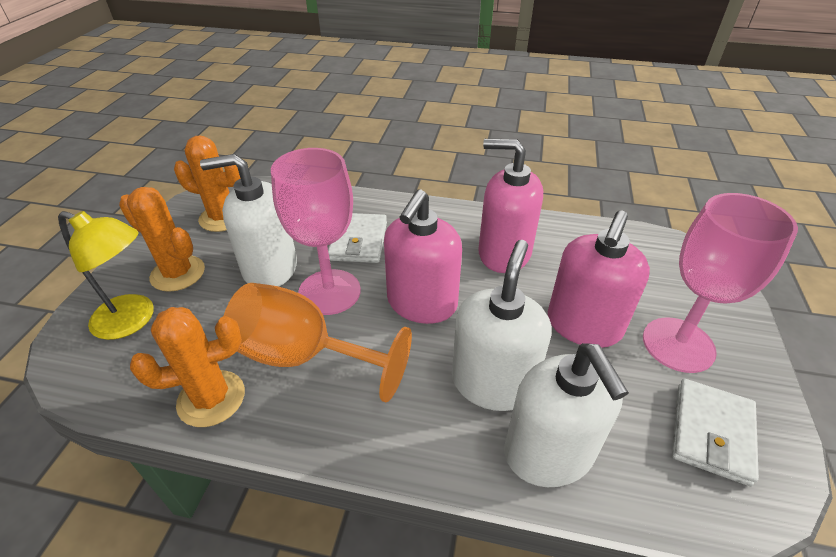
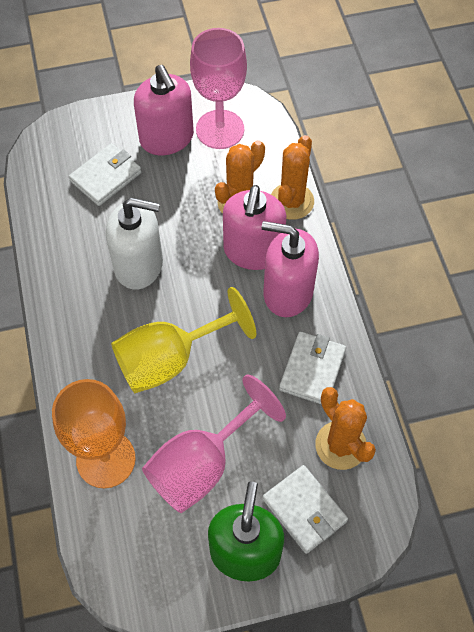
green soap dispenser: 0 -> 1
white soap dispenser: 3 -> 1
white wallet: 2 -> 3
yellow goblet: 0 -> 1
yellow lamp: 1 -> 0

